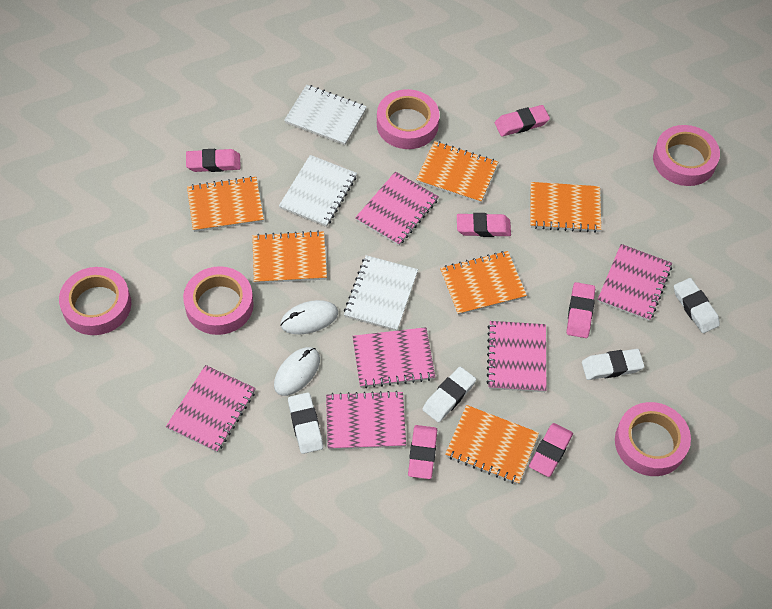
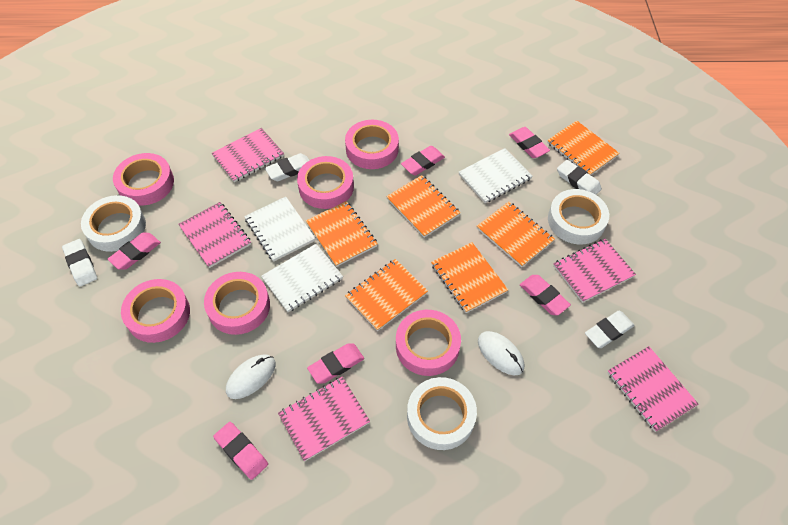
pink notebook: 6 -> 5
pink tape: 5 -> 6
white tape: 0 -> 3

